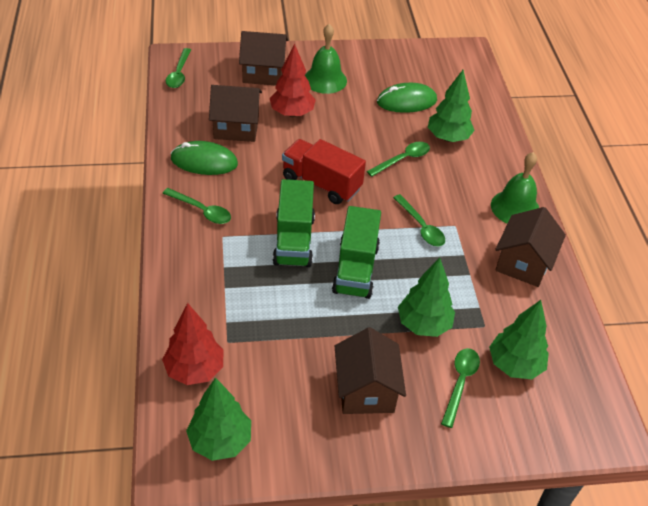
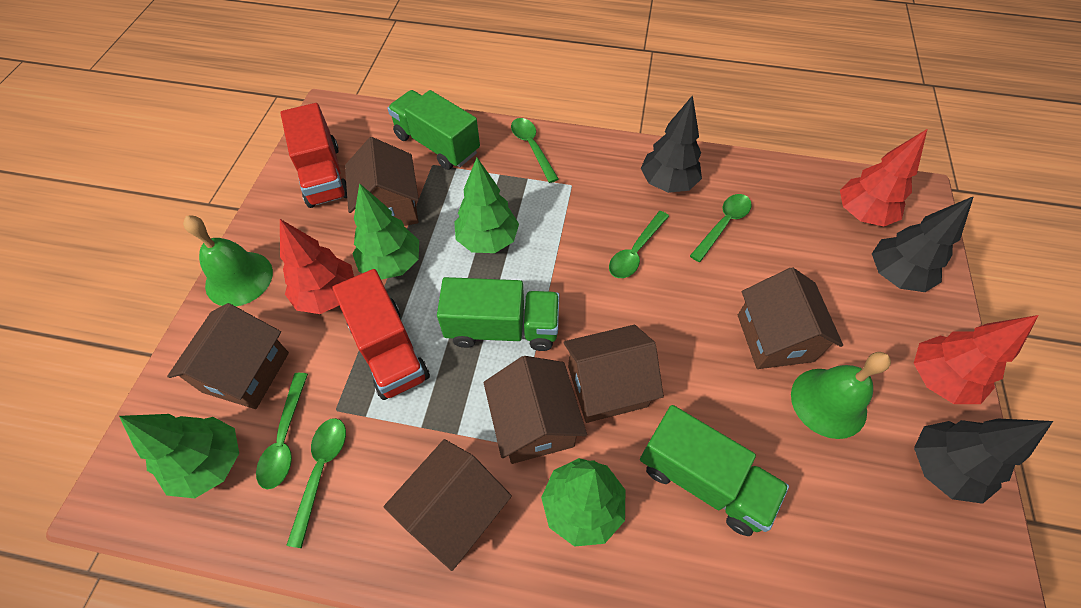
black tree: 0 -> 3
brown house: 4 -> 6
green mouse: 2 -> 0
green truck: 2 -> 3
red tree: 2 -> 3
red truck: 1 -> 2

